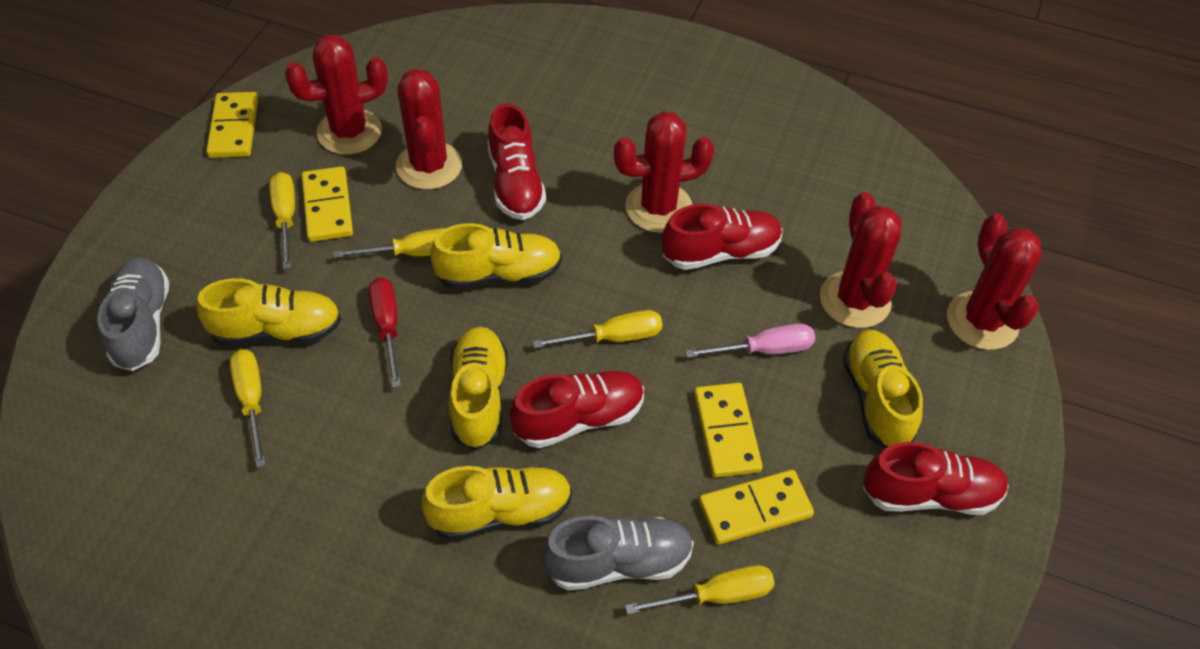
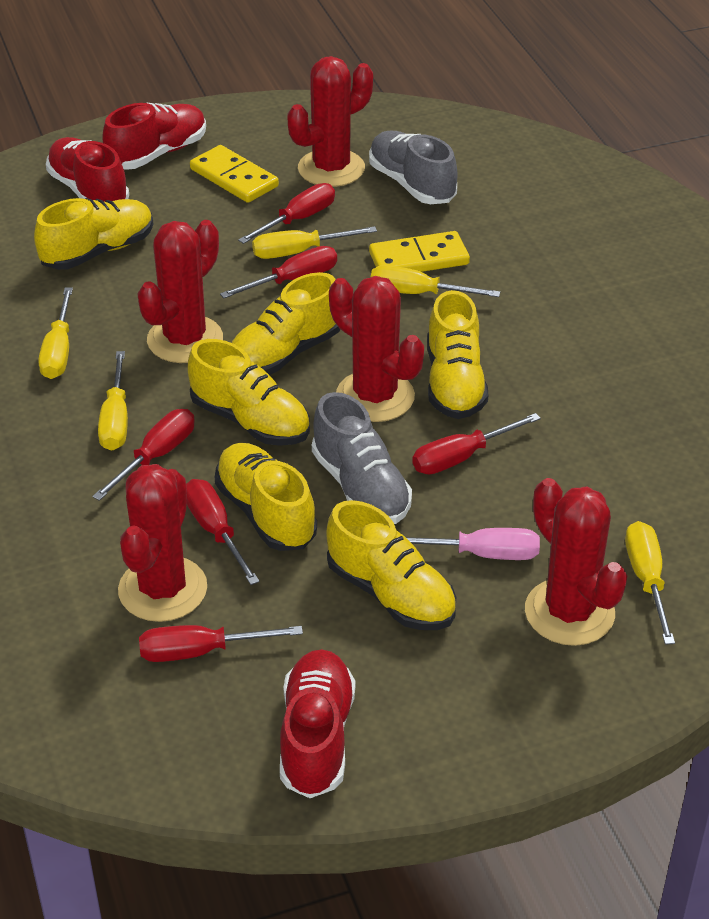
red screwdriver: 1 -> 6
red shoe: 4 -> 3
yellow domino: 4 -> 2
yellow shoe: 5 -> 6

